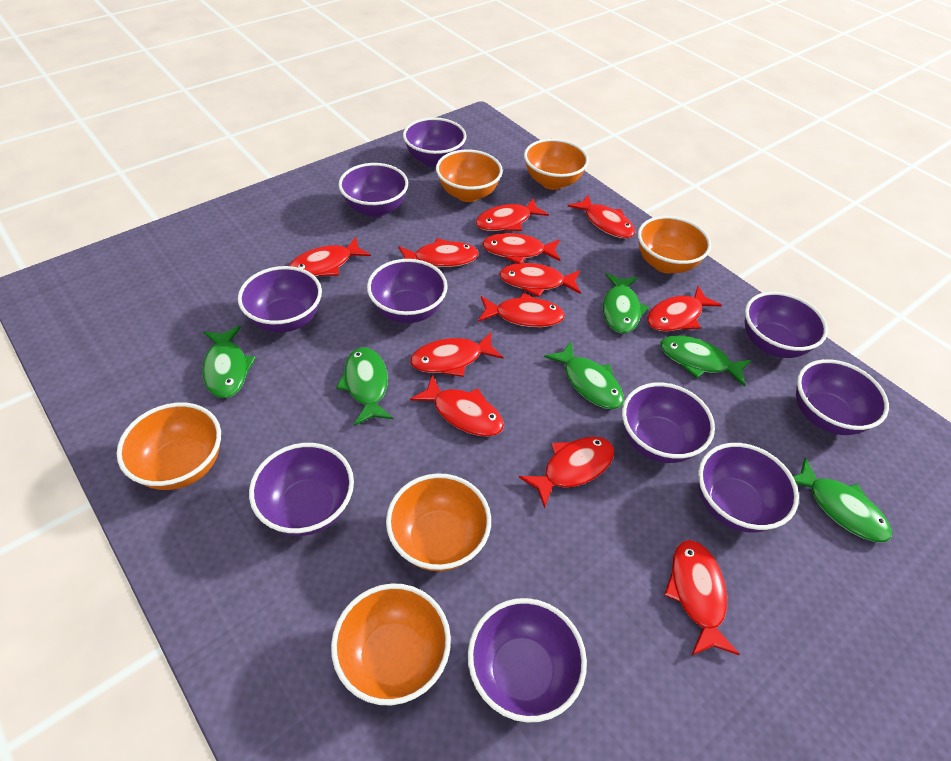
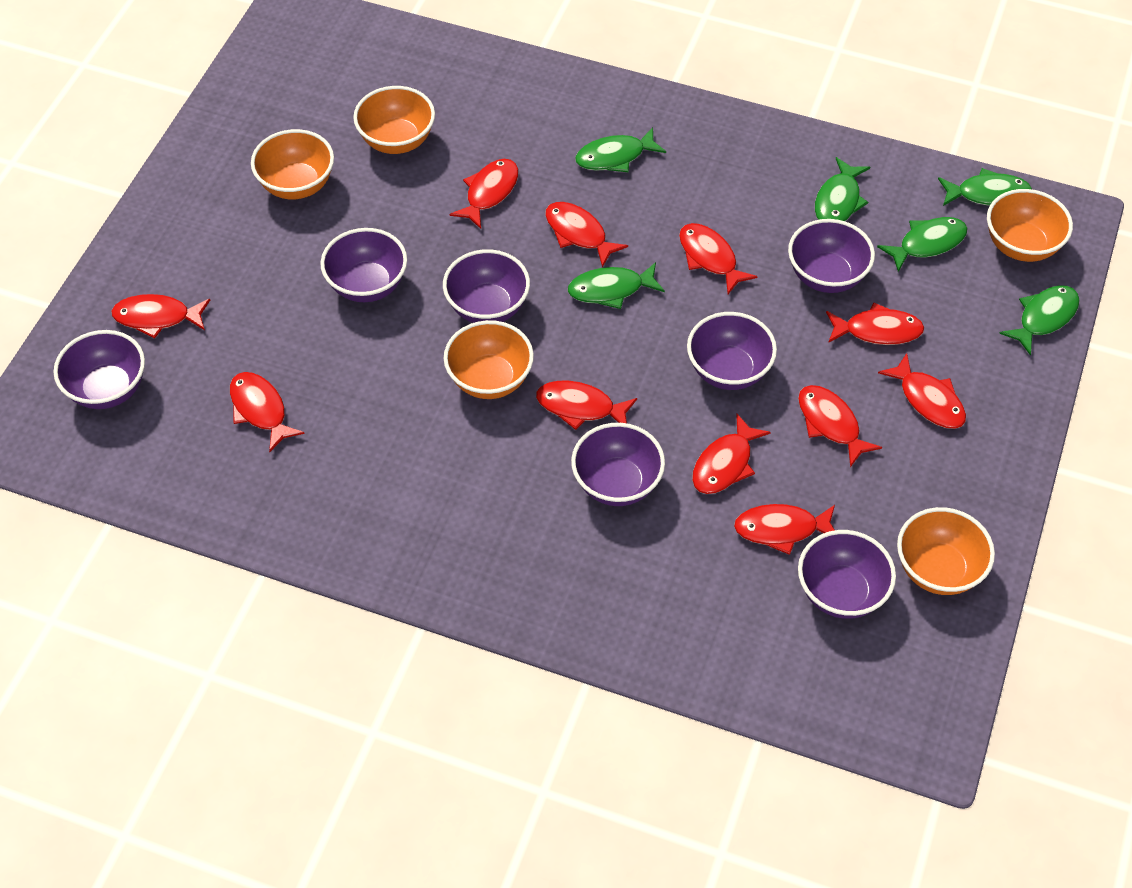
orange bowl: 6 -> 5
purple bowl: 10 -> 7
red fish: 12 -> 11

